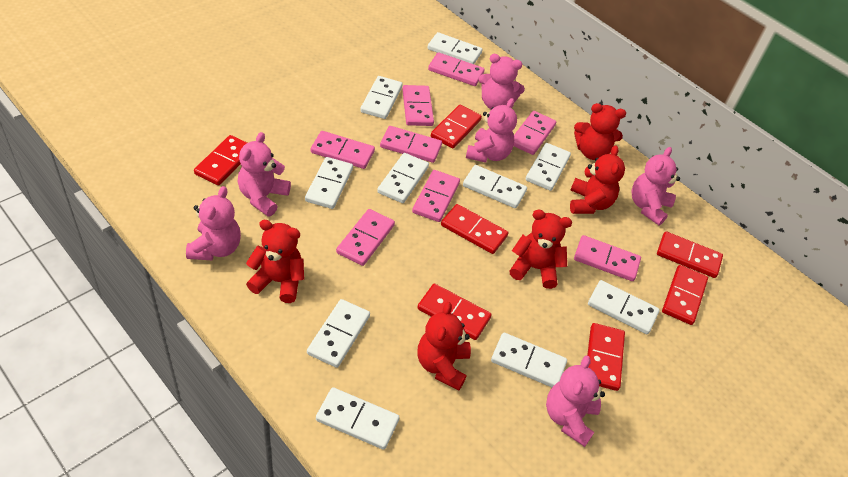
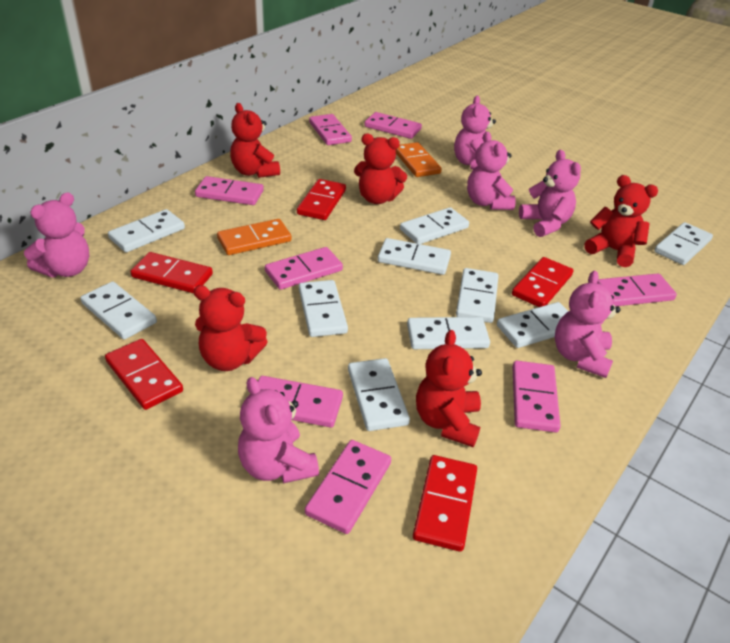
orange domino: 0 -> 2
red domino: 7 -> 5

